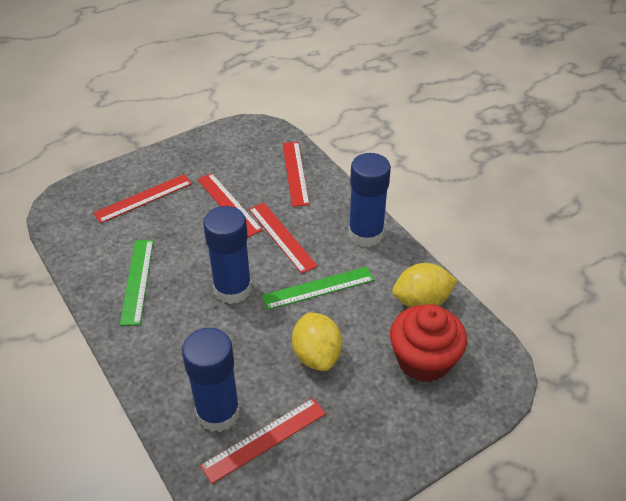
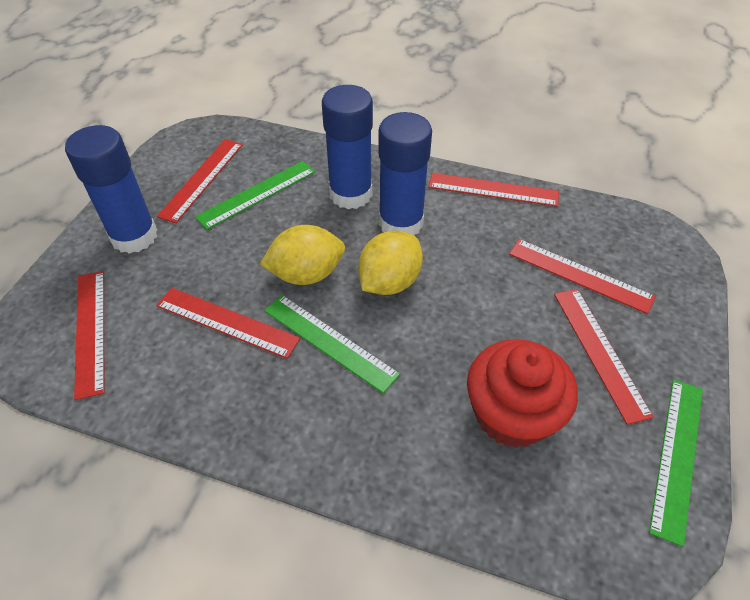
green ruler: 2 -> 3
red ruler: 5 -> 6

